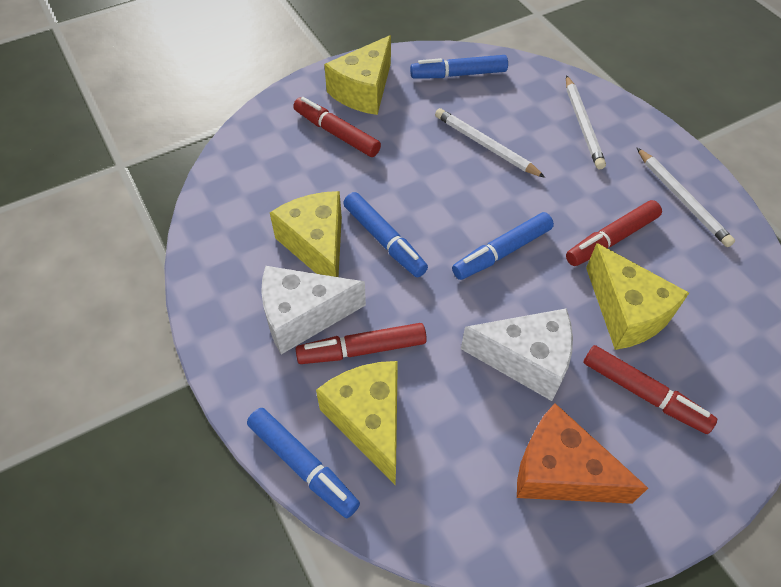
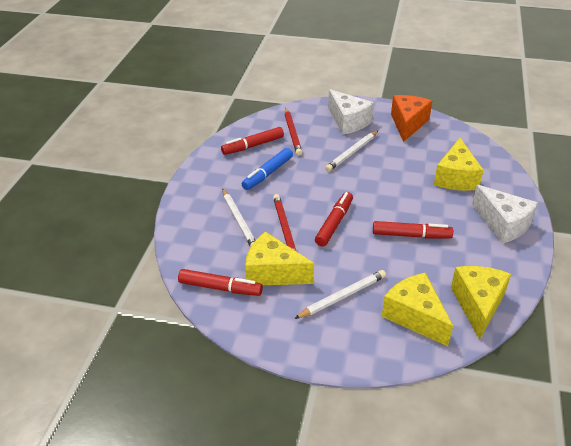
blue marker: 4 -> 1
red pencil: 0 -> 2

